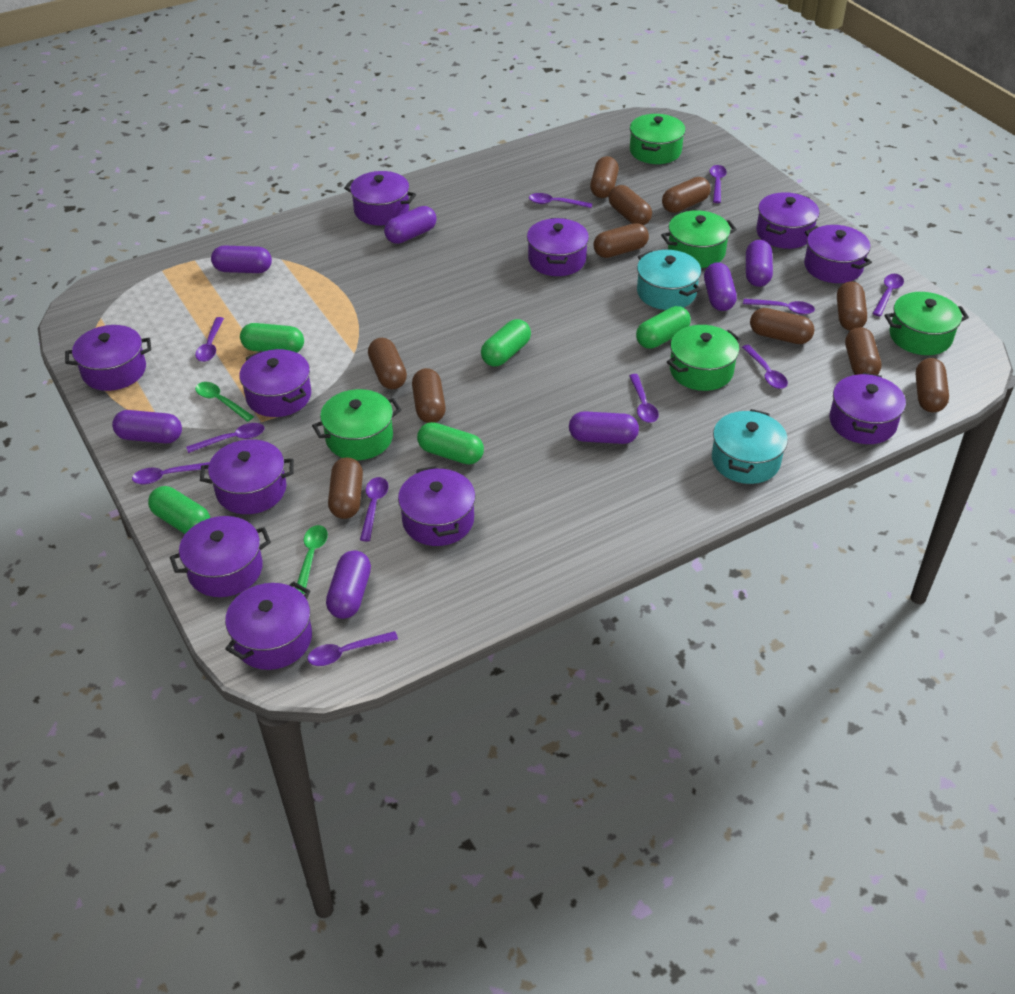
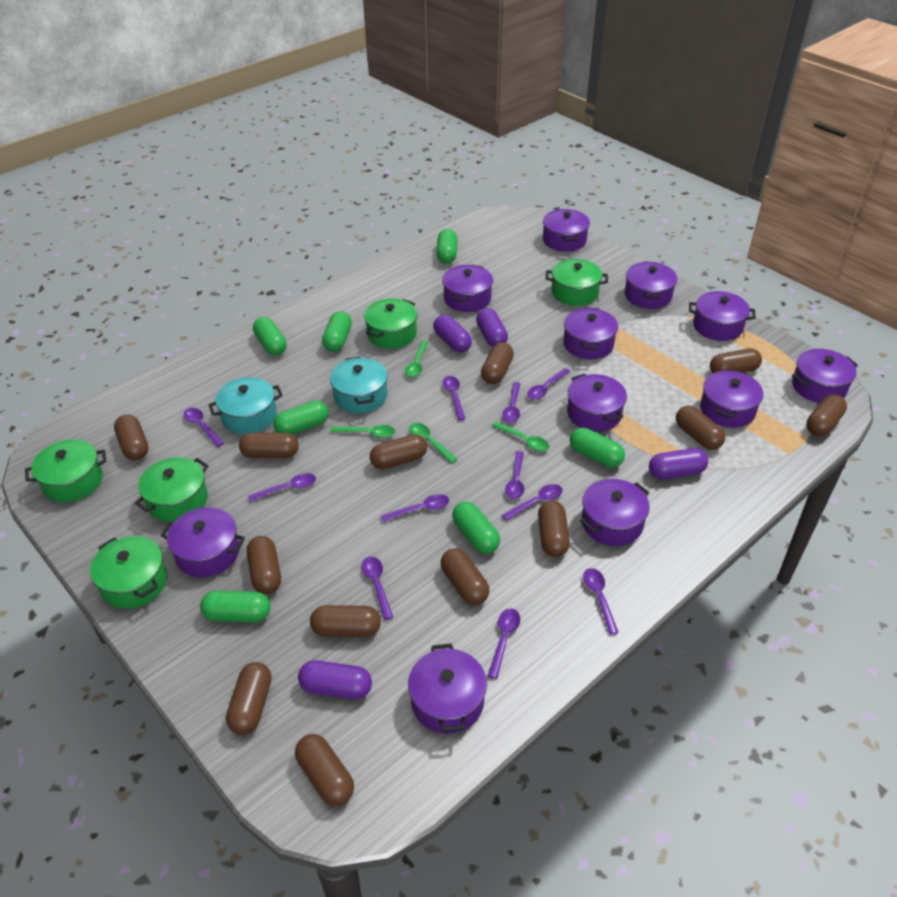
brown capsule: 11 -> 13
green capsule: 5 -> 7
green spoon: 2 -> 4
purple capsule: 7 -> 4

